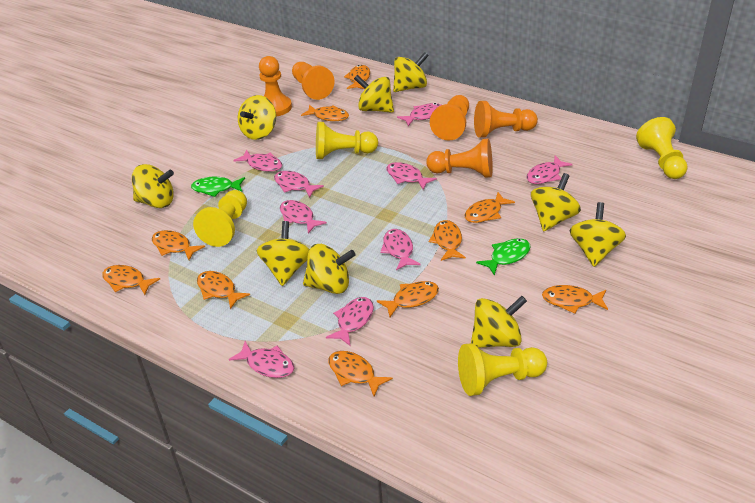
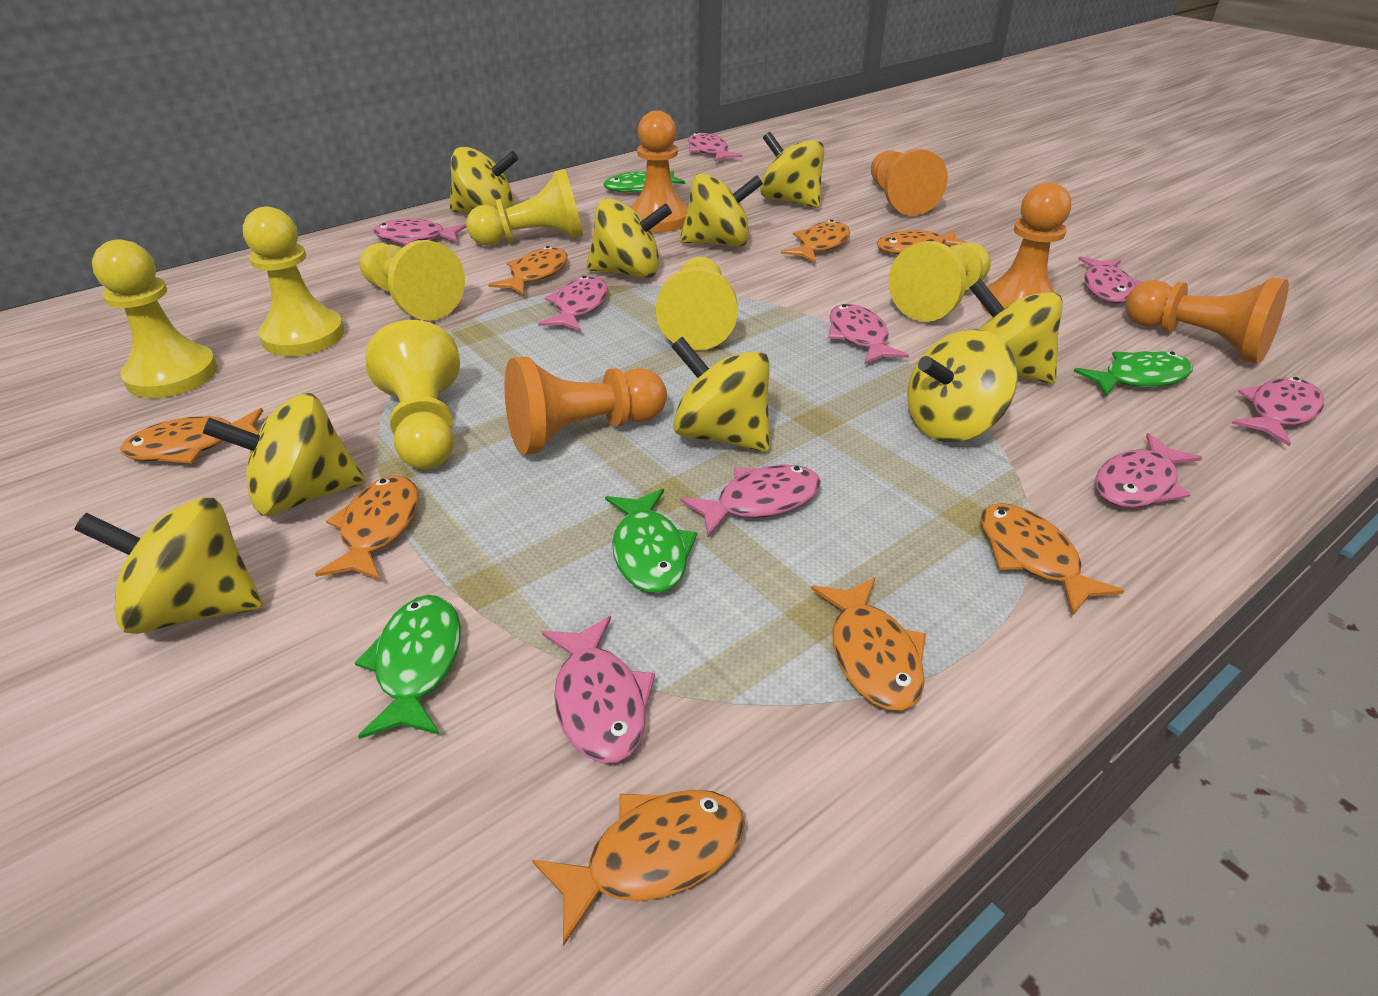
green fish: 2 -> 4
orange fish: 10 -> 8
yellow pawn: 4 -> 7

